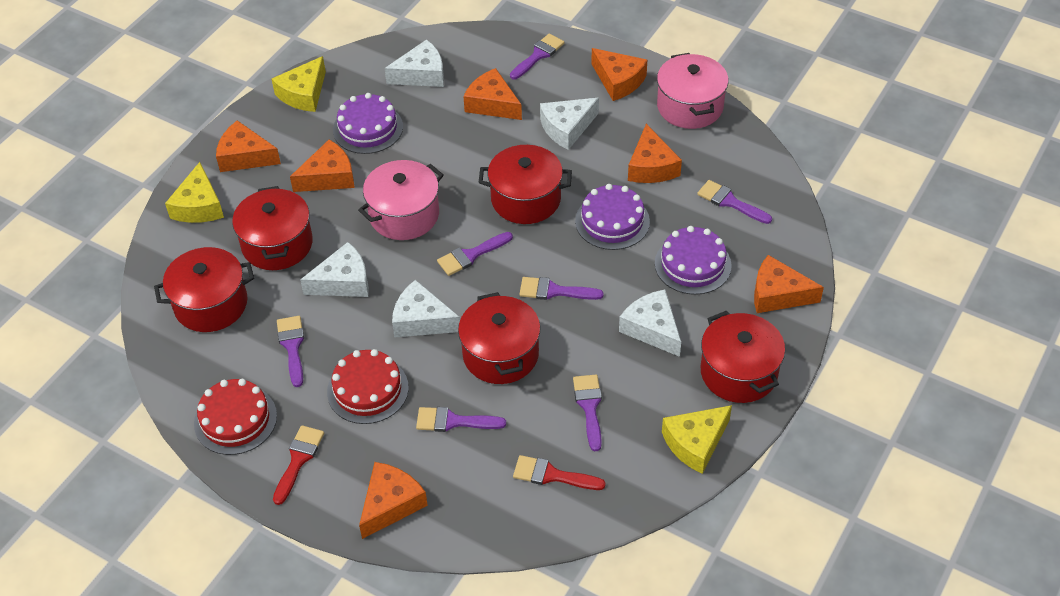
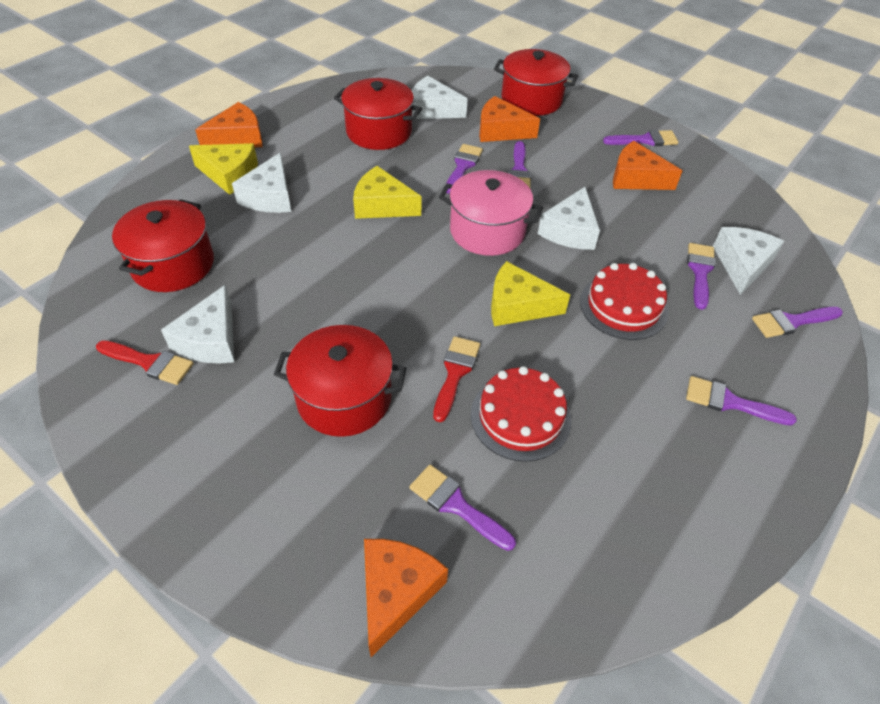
orange cheese: 7 -> 4
pink pot: 2 -> 1
purple cake: 3 -> 0
red pot: 5 -> 4

